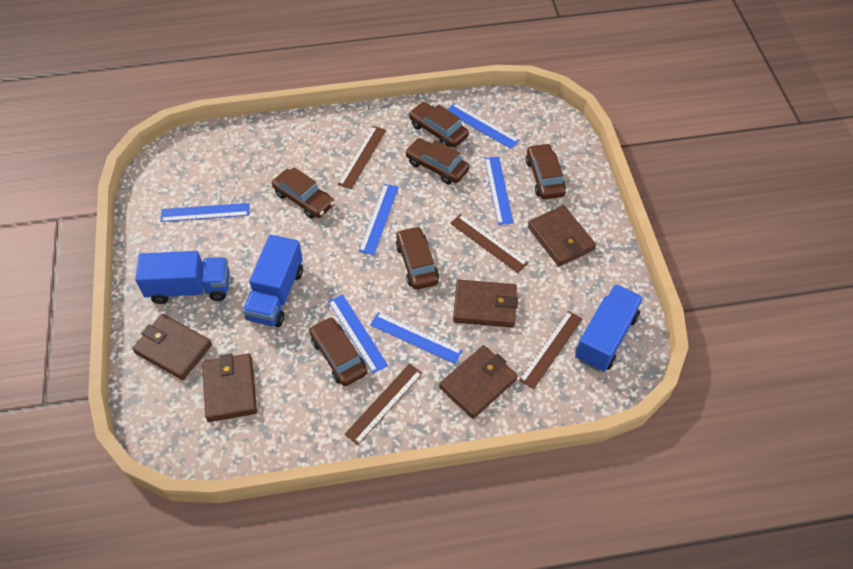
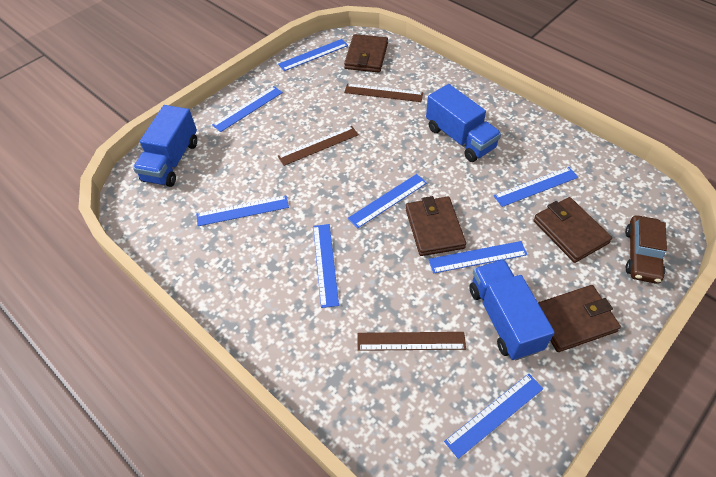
blue ruler: 6 -> 8
brown car: 6 -> 1
brown ruler: 4 -> 3
brown wallet: 5 -> 4

